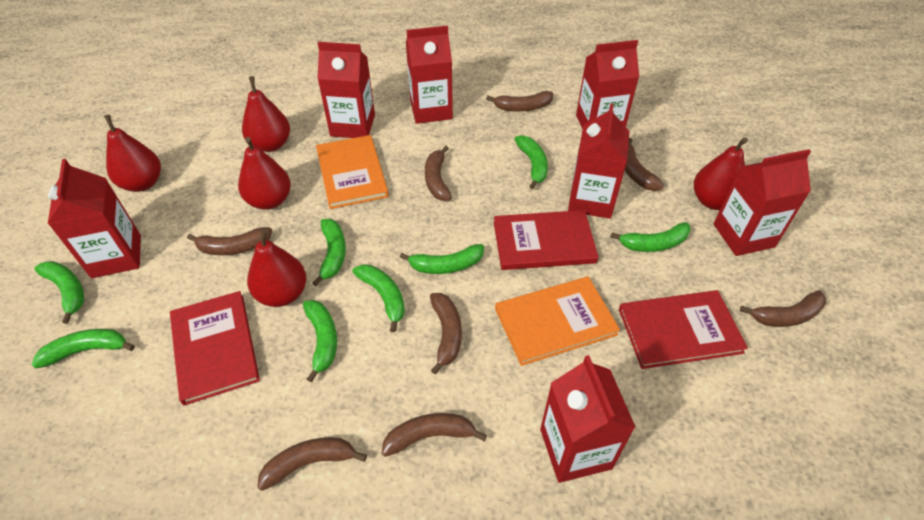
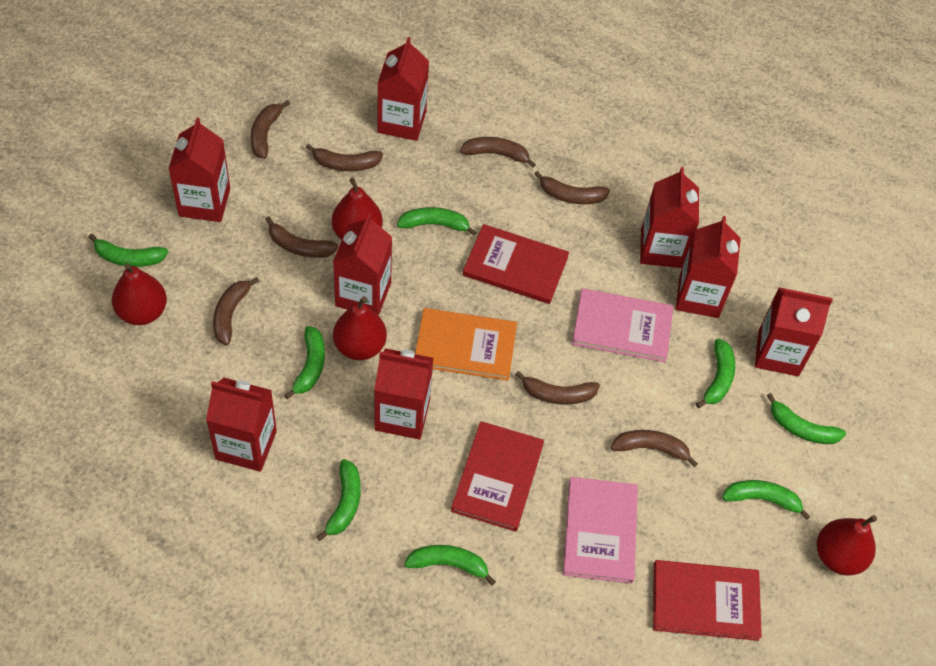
orange book: 2 -> 1
pink book: 0 -> 2
red carton: 7 -> 8
red pear: 5 -> 4

